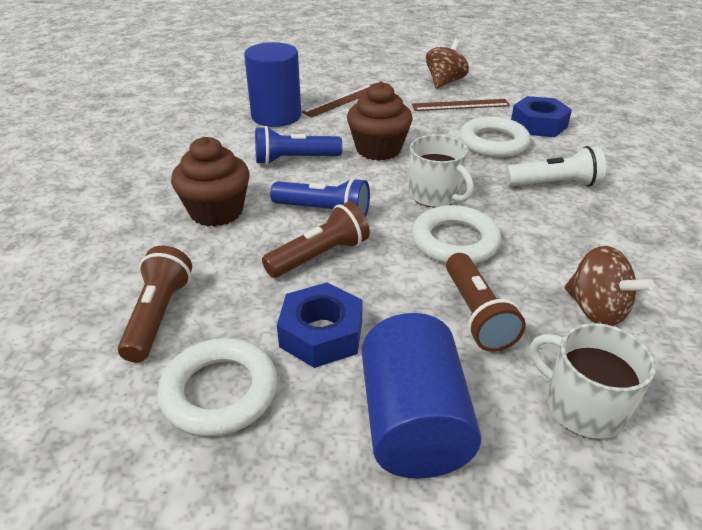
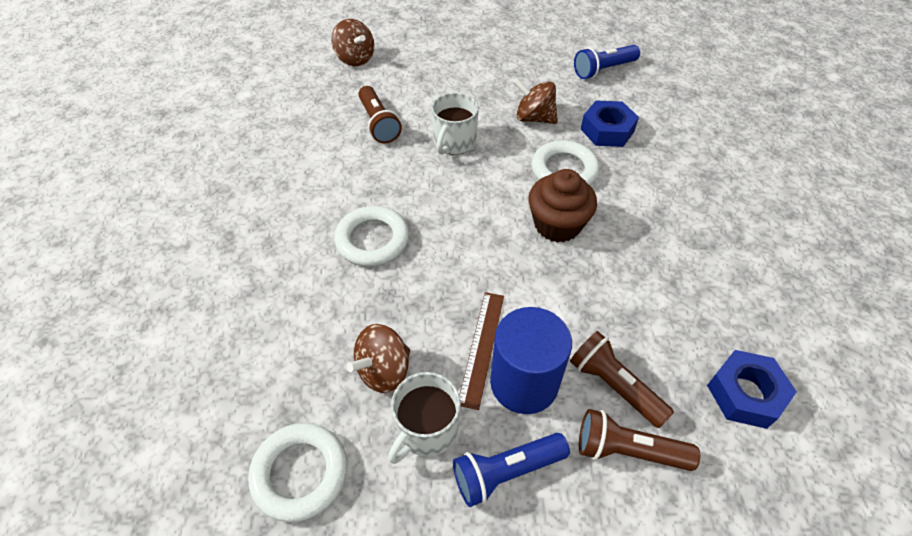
blue cylinder: 2 -> 1
brown cupcake: 2 -> 1
brown ruler: 2 -> 1
brown spinning top: 2 -> 3
white flashlight: 1 -> 0

